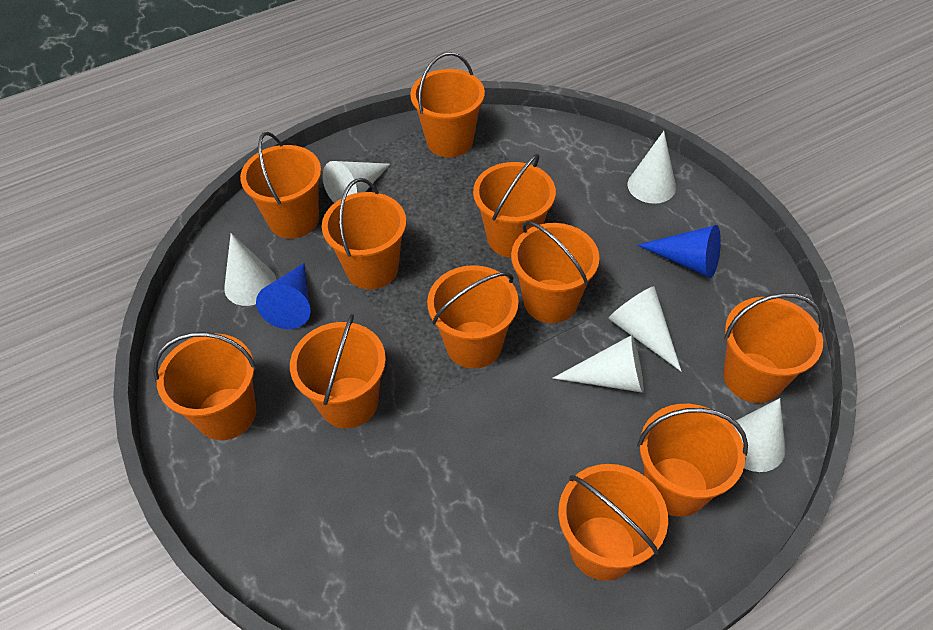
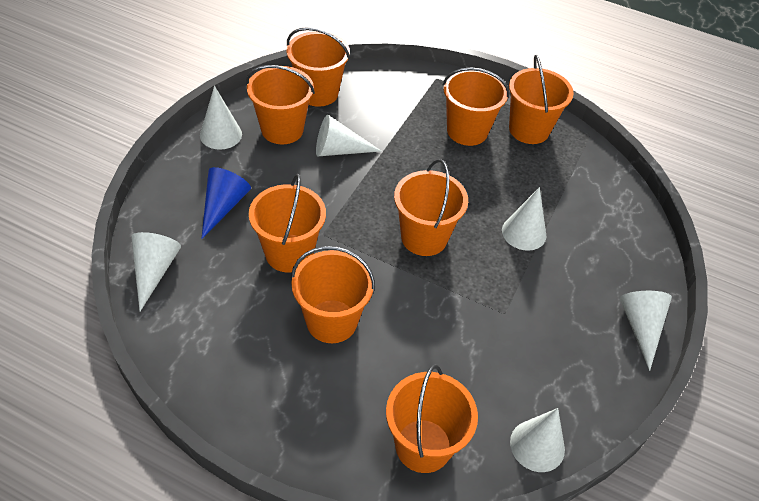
blue cone: 2 -> 1
orange bucket: 11 -> 8

